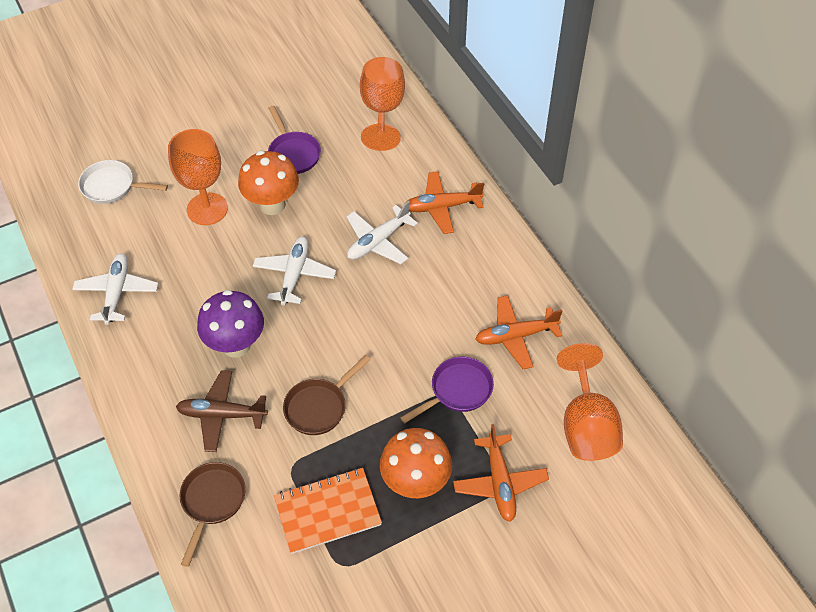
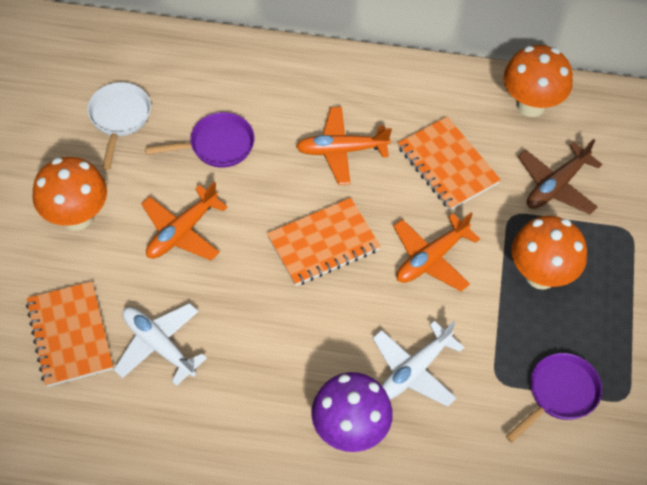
brown pan: 2 -> 0
orange goblet: 3 -> 0
orange mushroom: 2 -> 3
orange notebook: 1 -> 3
white plane: 3 -> 2

